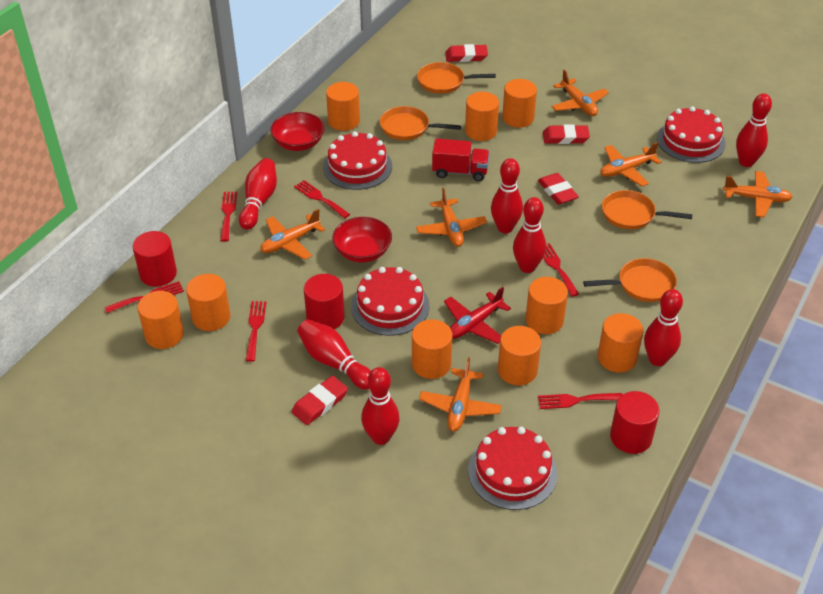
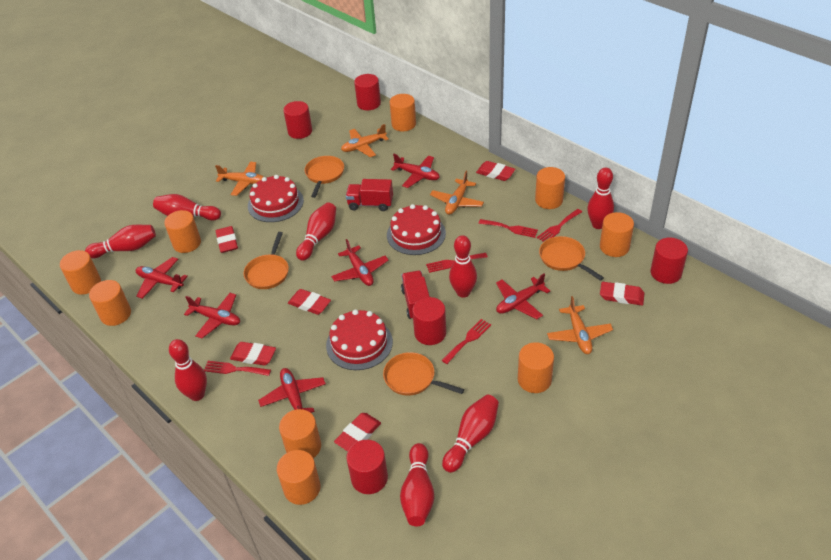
orange plane: 6 -> 4
red bowl: 2 -> 0
red bowling pin: 7 -> 8
red cake: 4 -> 3
red cylinder: 3 -> 5
red eraser: 4 -> 6
red fork: 6 -> 5
red plane: 1 -> 6
red truck: 1 -> 2

